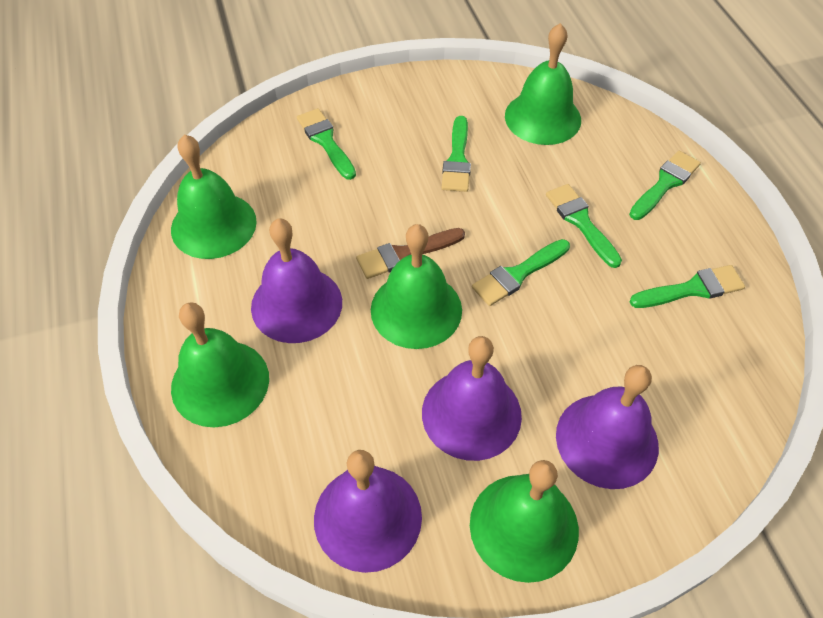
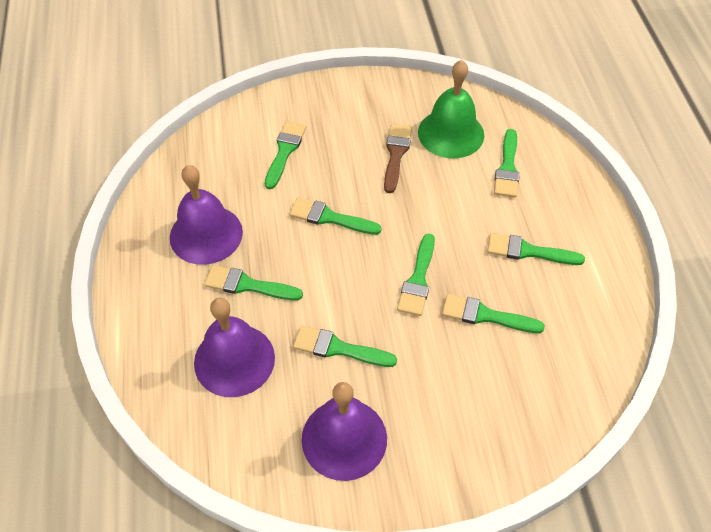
green bell: 5 -> 1
green brush: 6 -> 8
purple bell: 4 -> 3

